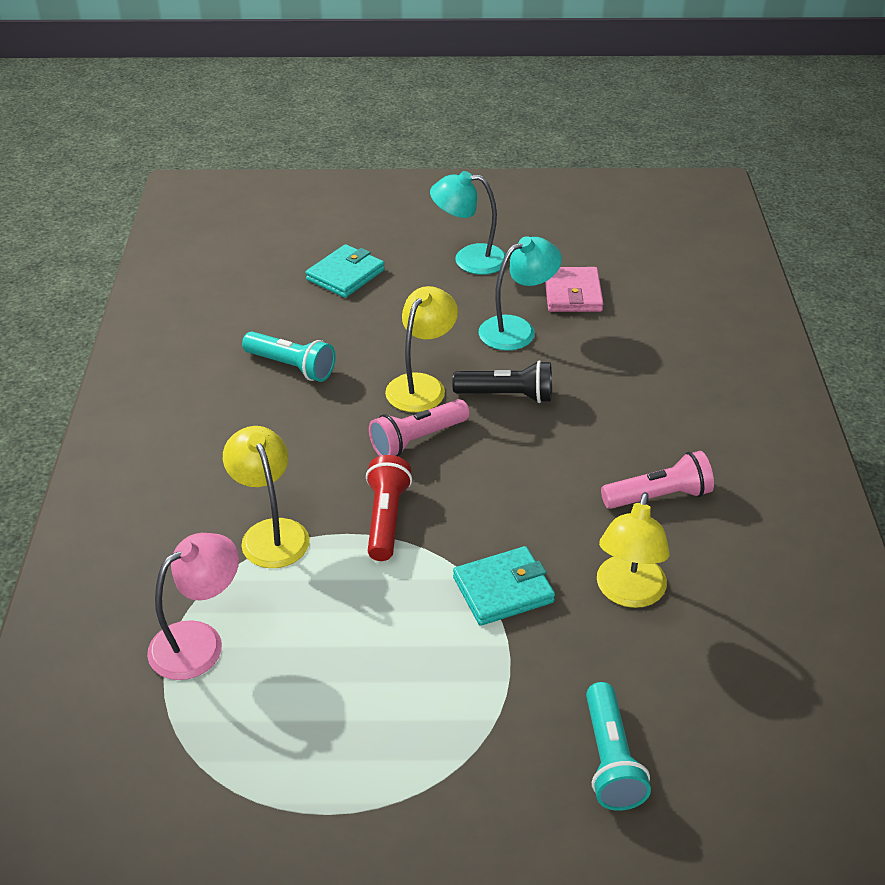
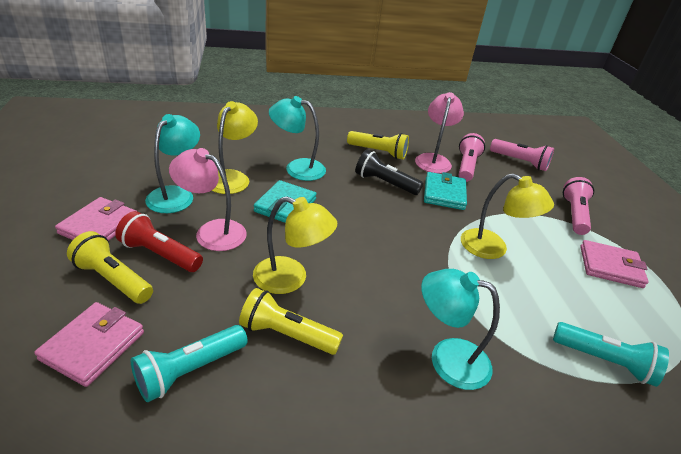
pink flashlight: 2 -> 3
pink lamp: 1 -> 2
pink wallet: 1 -> 3
turquoise lamp: 2 -> 3
yellow flashlight: 0 -> 3

